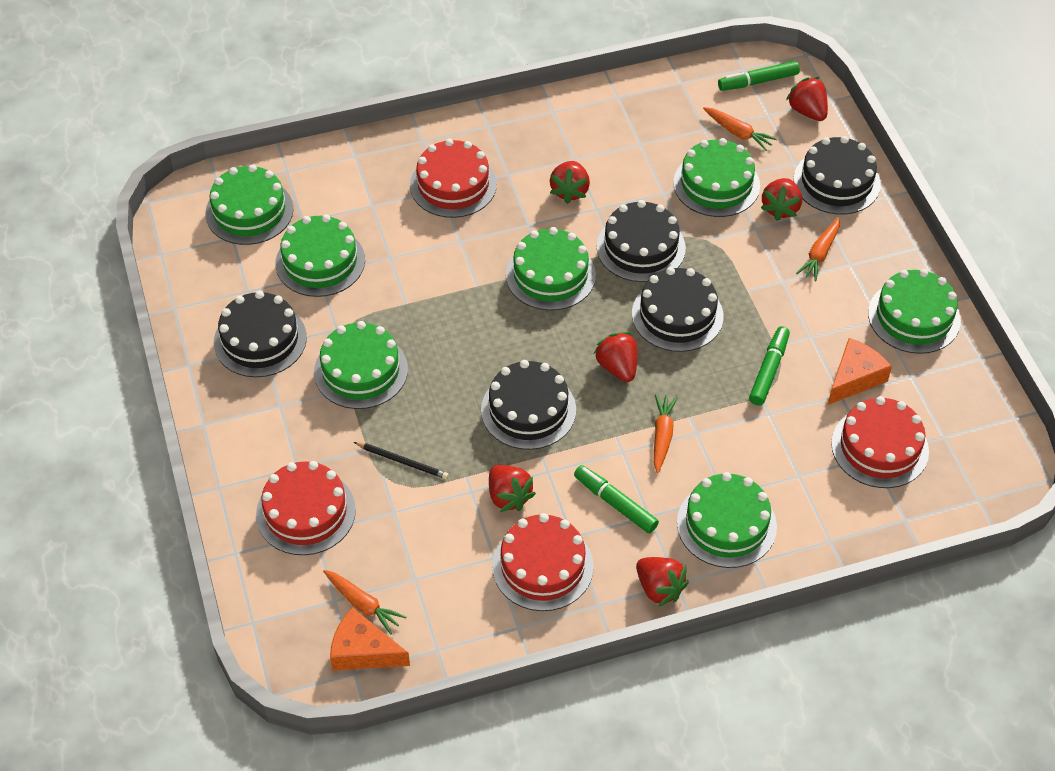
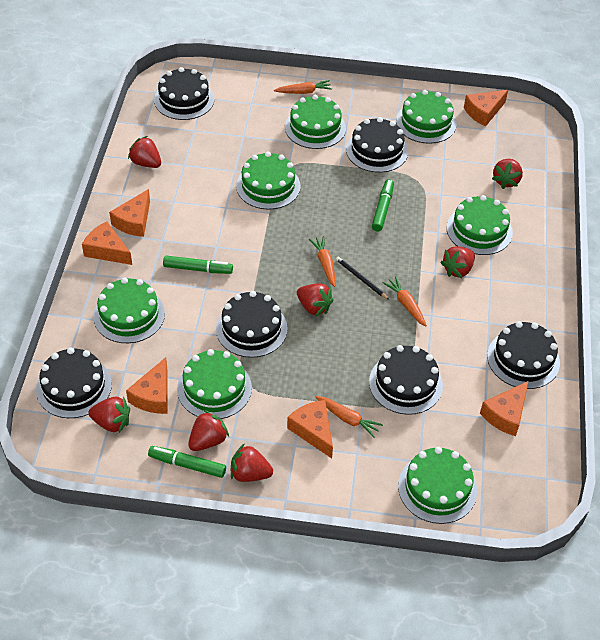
black cake: 5 -> 6
orange cheese: 2 -> 6
red cake: 4 -> 0
red strawberry: 6 -> 7

